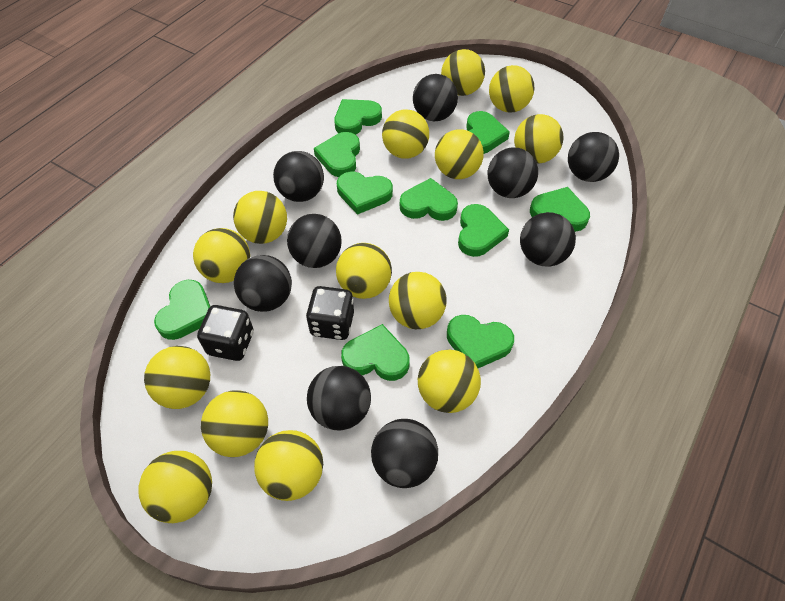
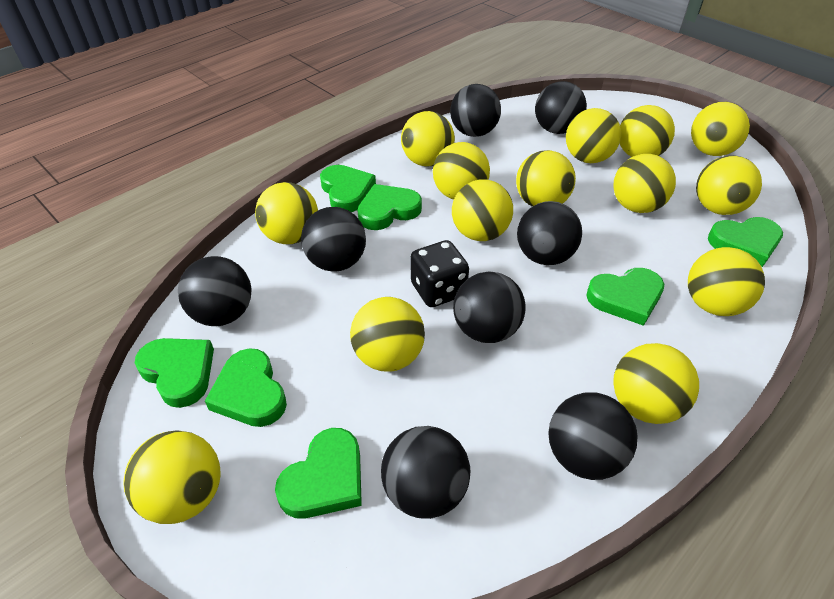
black ball: 9 -> 8
black dice: 2 -> 1
green heart: 10 -> 7

